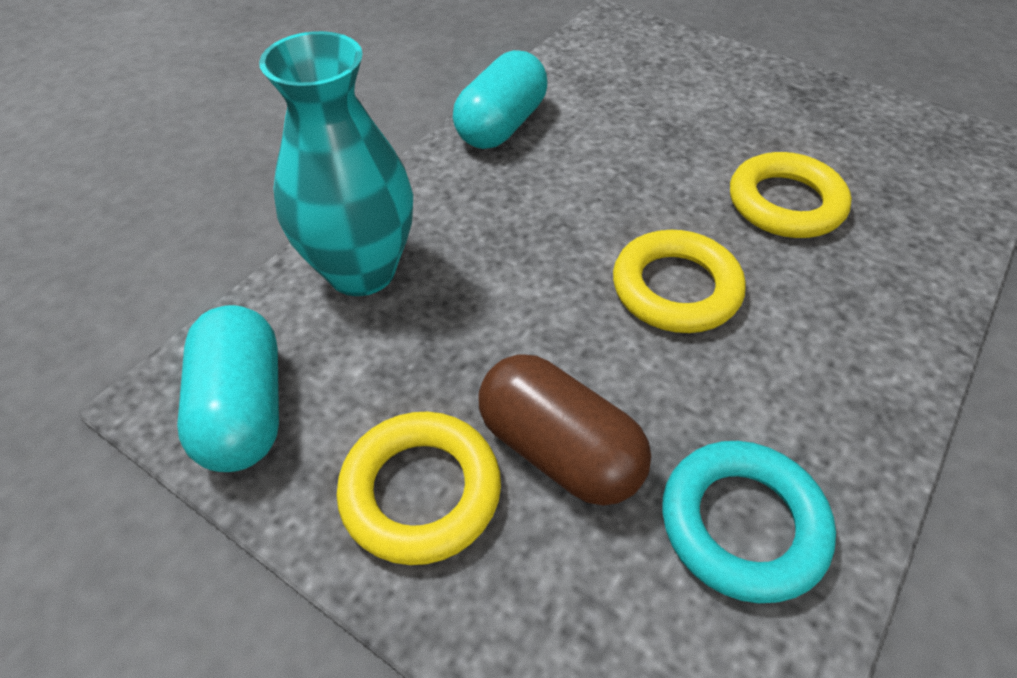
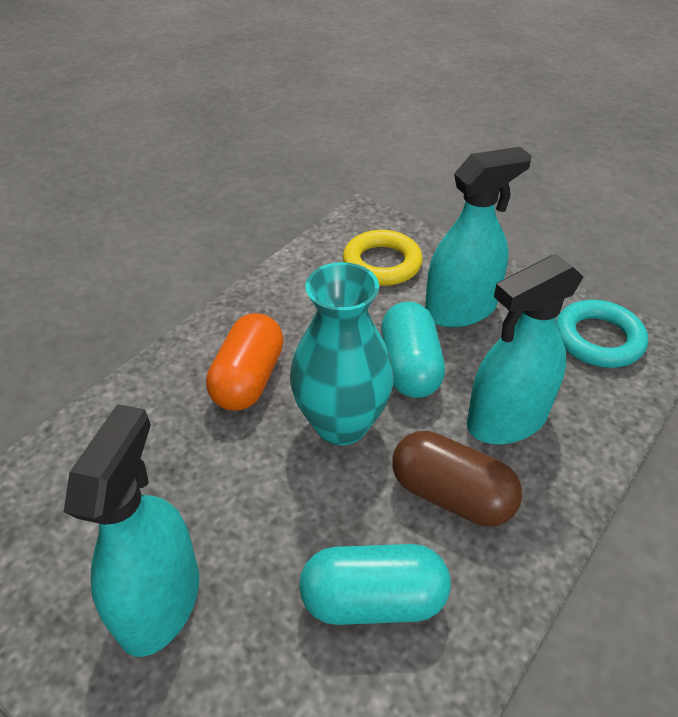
orange capsule: 0 -> 1
turquoise spray bottle: 0 -> 3
yellow ring: 3 -> 1

